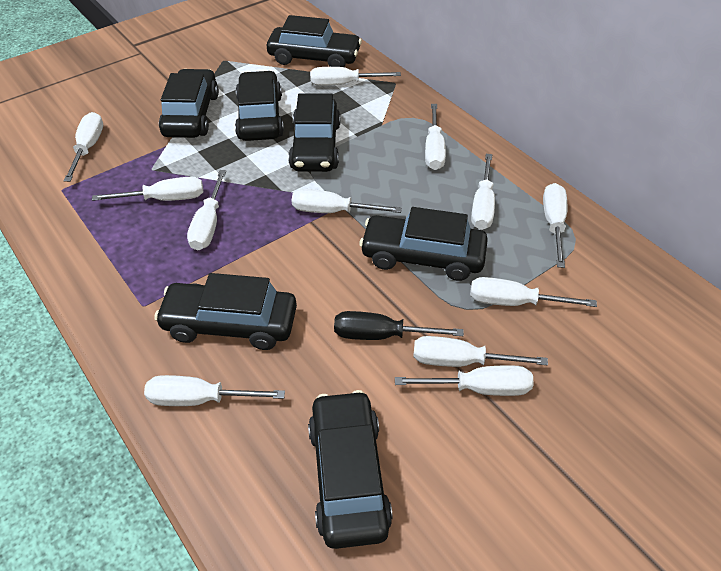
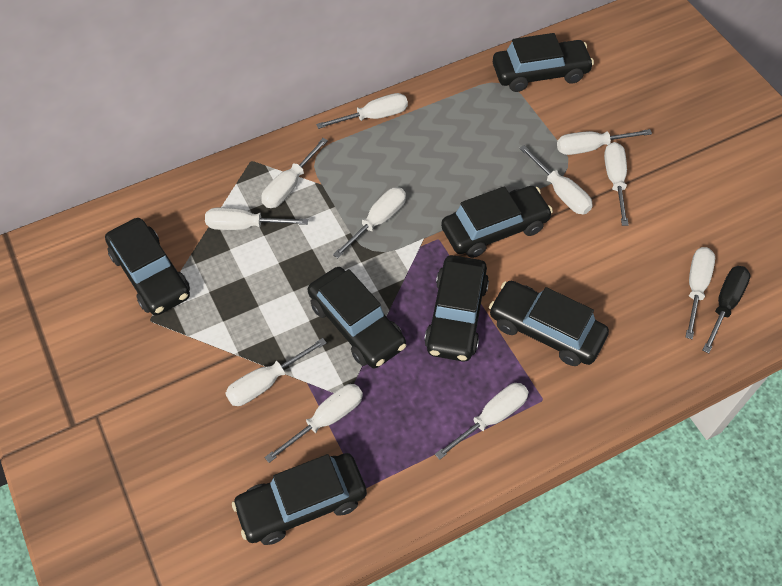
white screwdriver: 12 -> 11

